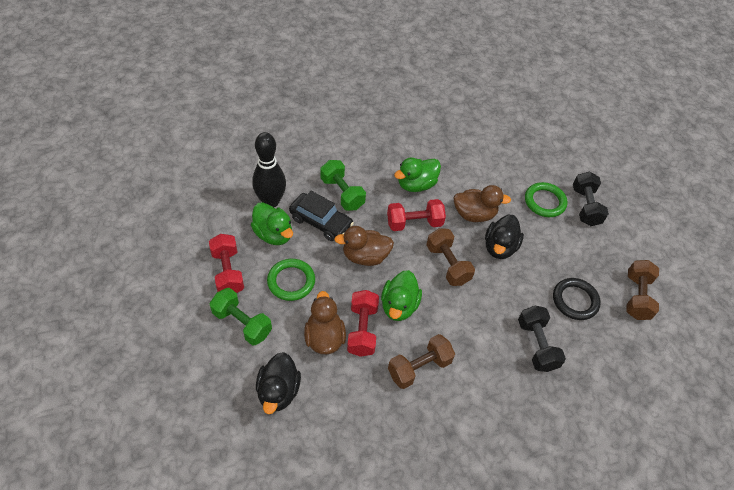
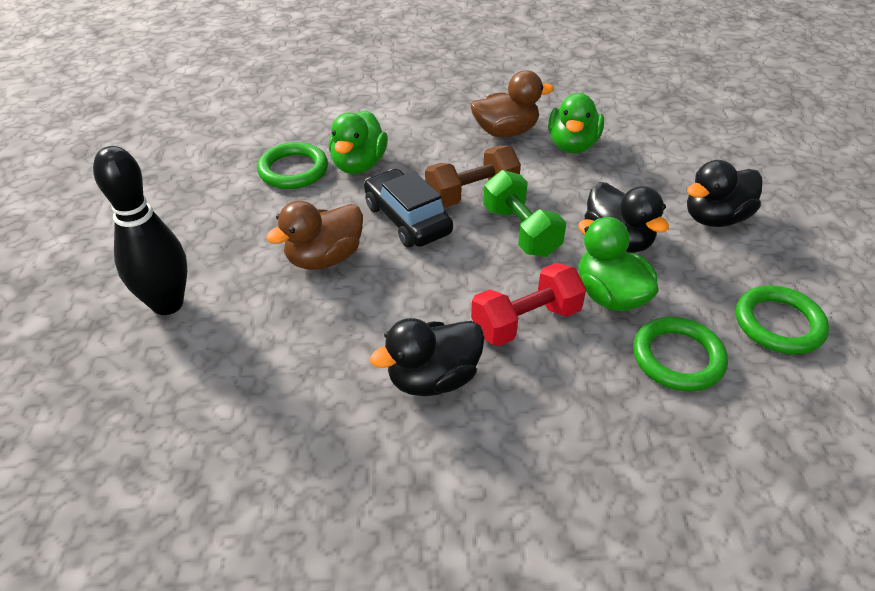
black duck: 2 -> 3
black dumbbell: 2 -> 0
black ring: 1 -> 0
brown duck: 3 -> 2
brown dumbbell: 3 -> 1
green dumbbell: 2 -> 1
green ring: 2 -> 3
red dumbbell: 3 -> 1

